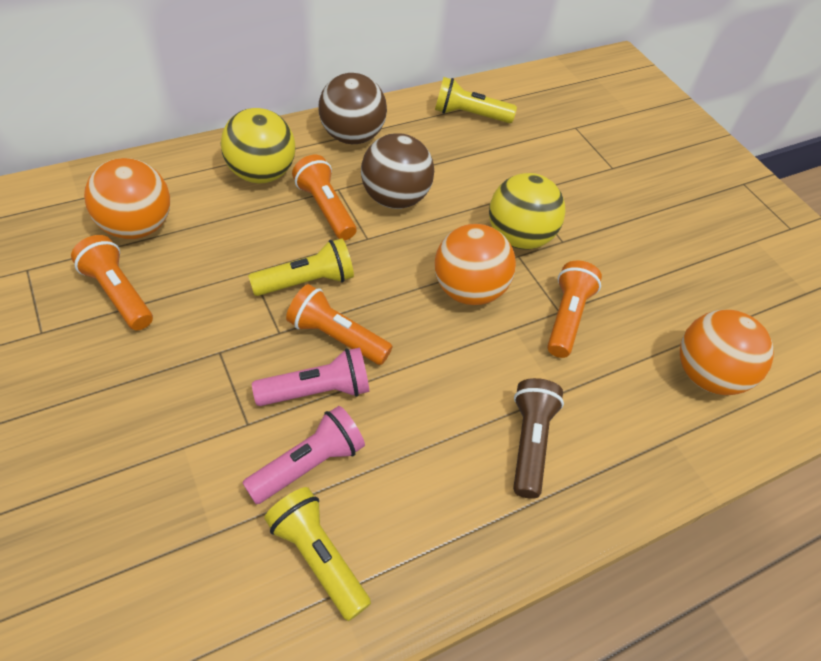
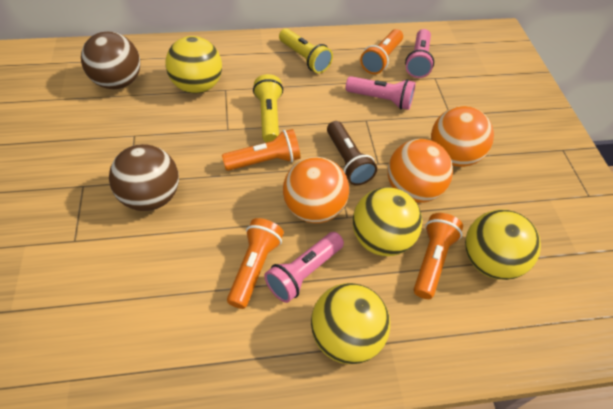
pink flashlight: 2 -> 3
yellow ball: 2 -> 4
yellow flashlight: 3 -> 2

